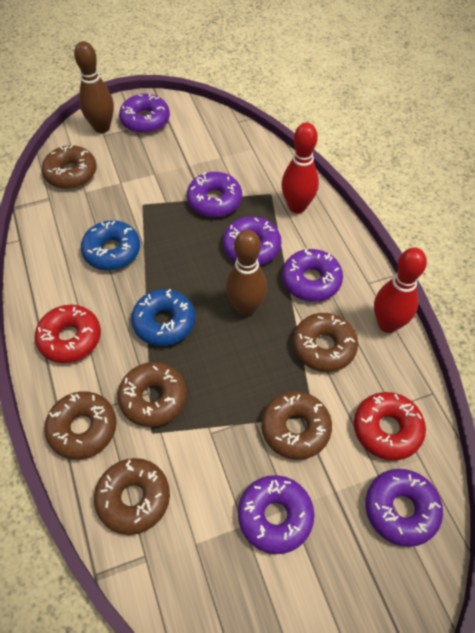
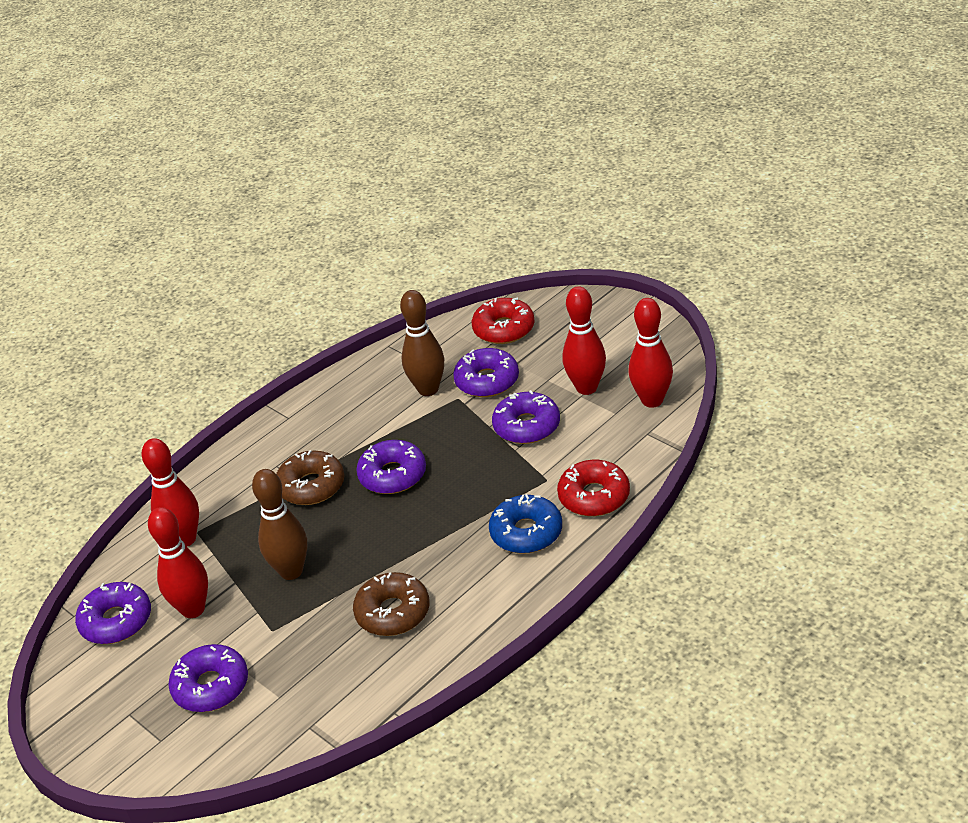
blue donut: 2 -> 1
brown donut: 6 -> 2
purple donut: 6 -> 5
red bowling pin: 2 -> 4

